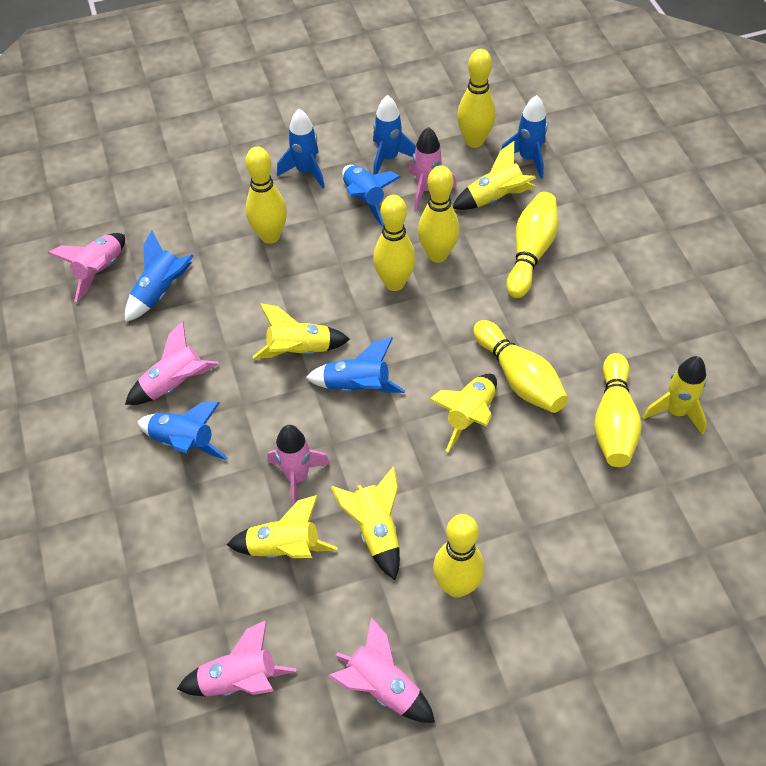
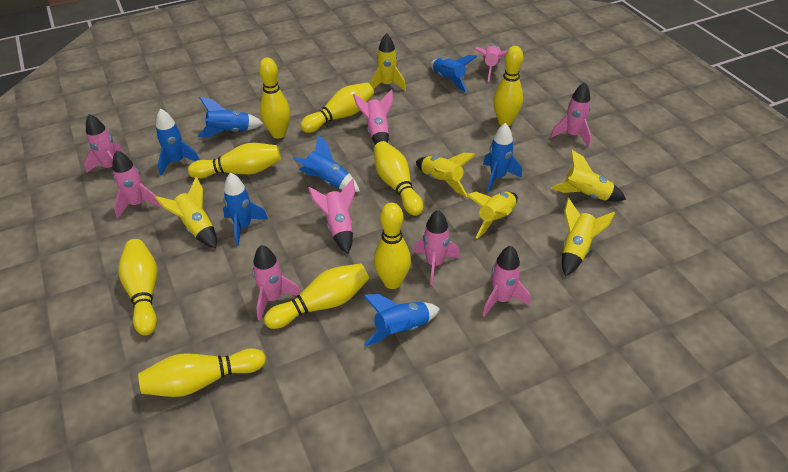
pink rocket: 6 -> 9
yellow bowling pin: 8 -> 9

